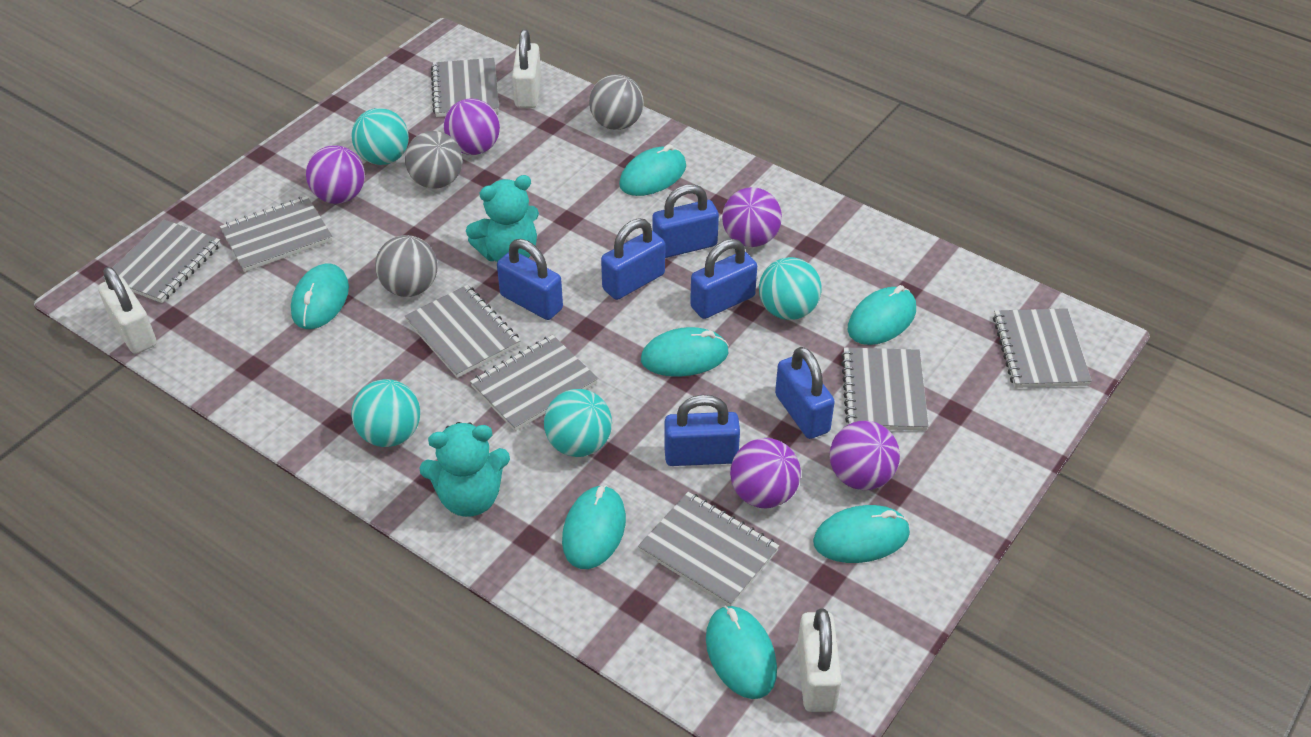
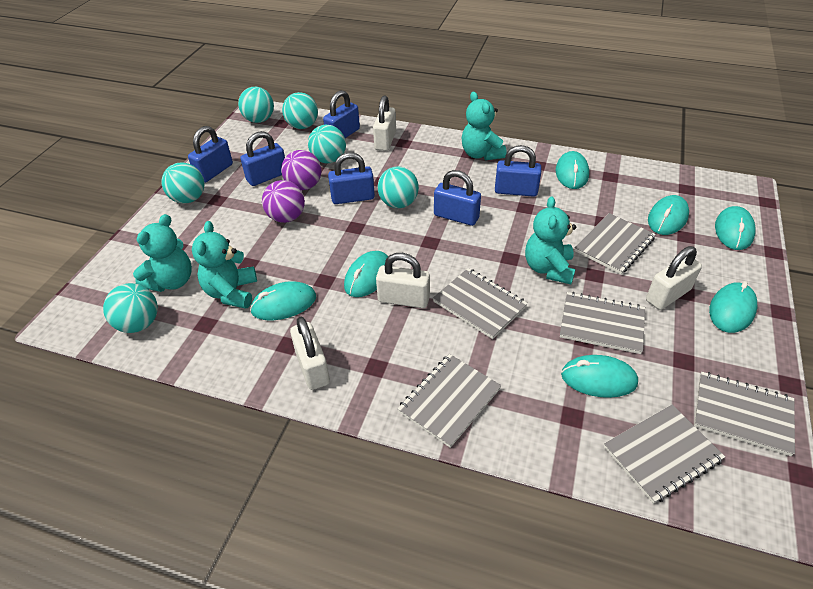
grey ball: 3 -> 0
grey notebook: 8 -> 6
purple ball: 5 -> 2
turquoise ball: 4 -> 6
turquoise teddy bear: 2 -> 4
white padlock: 3 -> 4

